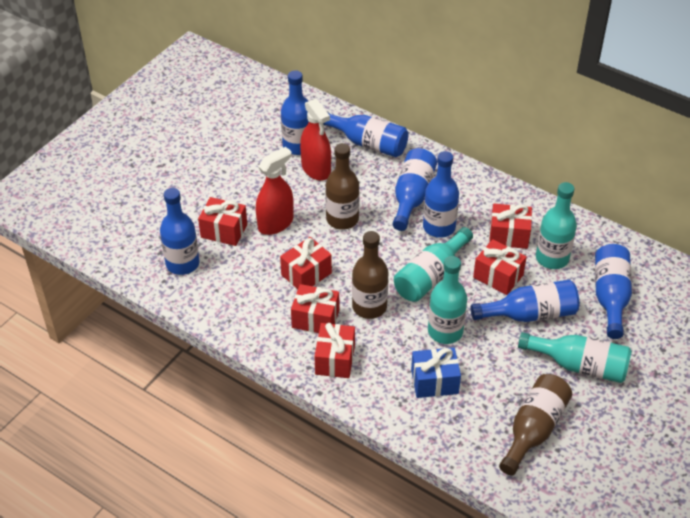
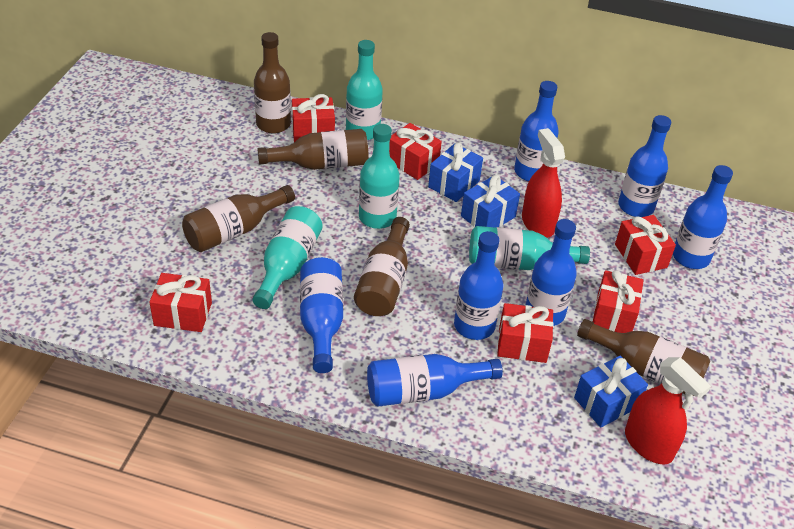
blue gift: 1 -> 3
brown bottle: 3 -> 5

